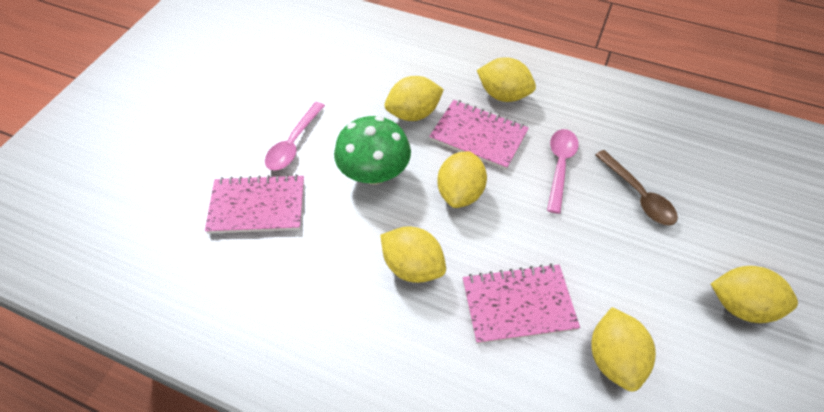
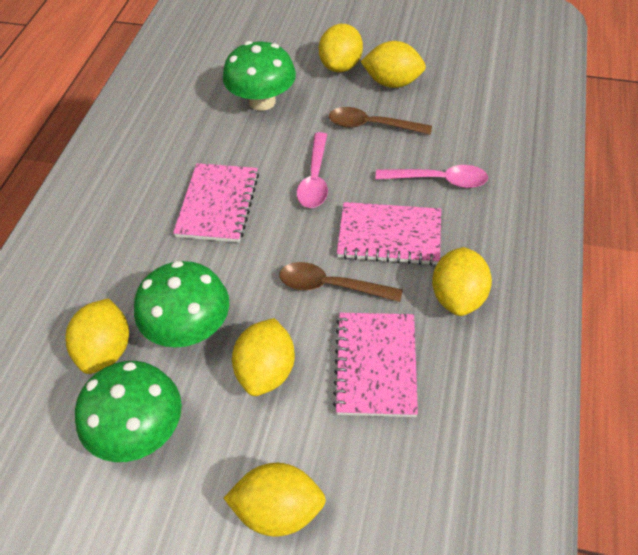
brown spoon: 1 -> 2
green mushroom: 1 -> 3

